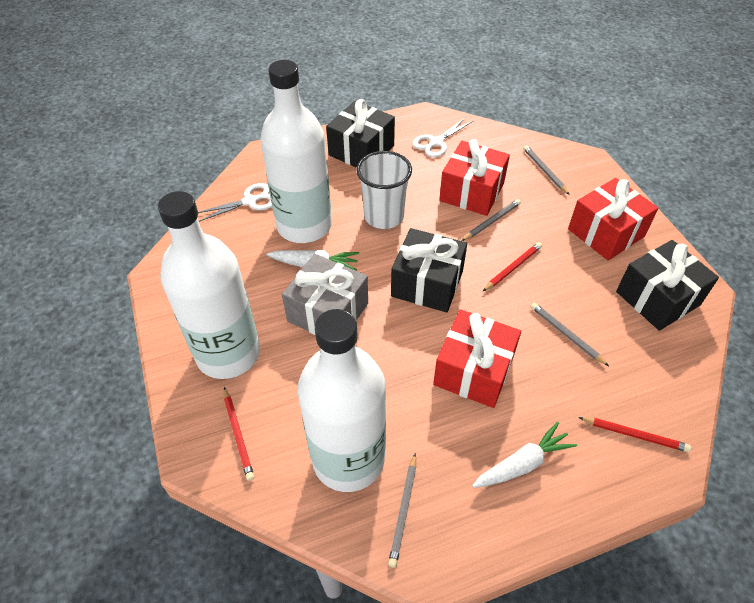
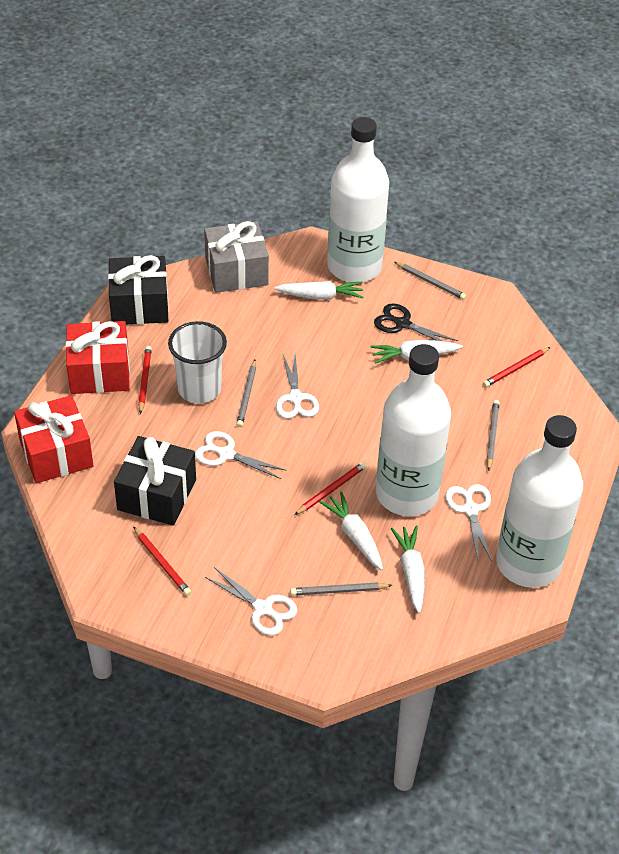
black gift: 3 -> 2
black scissors: 0 -> 1
red gift: 3 -> 2
red pencil: 3 -> 4
white carrot: 2 -> 4
white scissors: 2 -> 4

